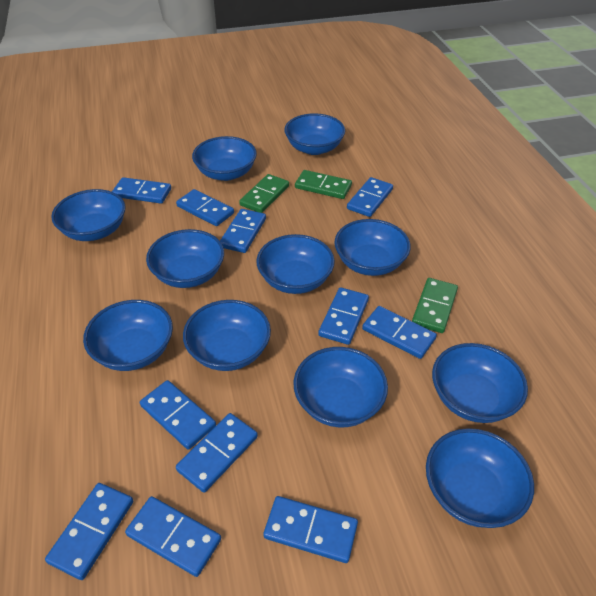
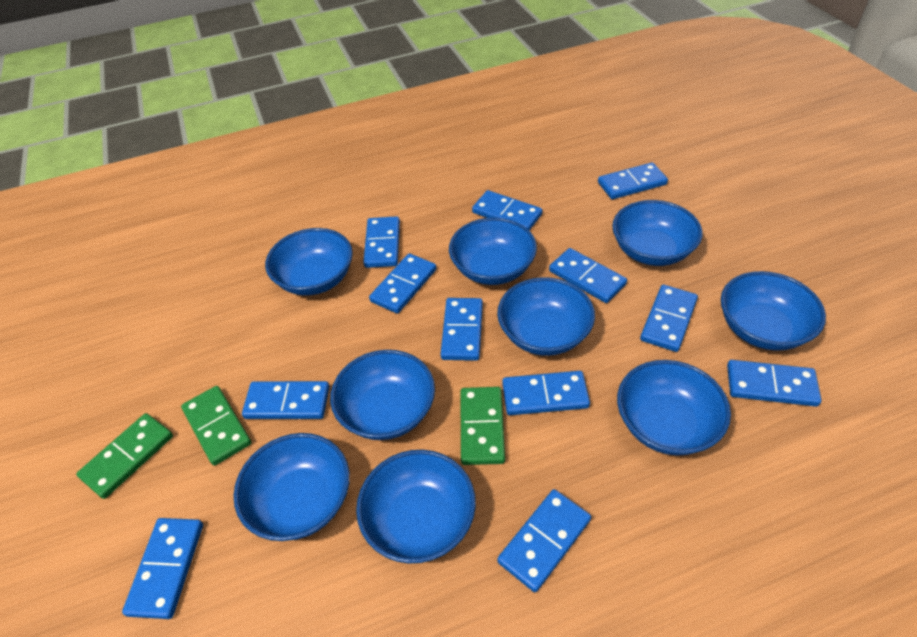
blue bowl: 11 -> 9
blue domino: 11 -> 12

